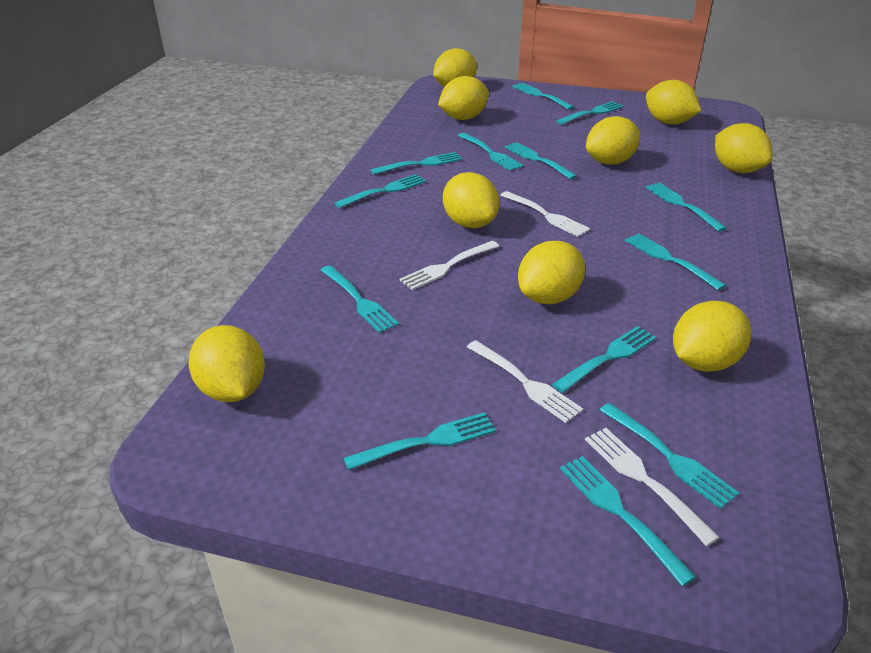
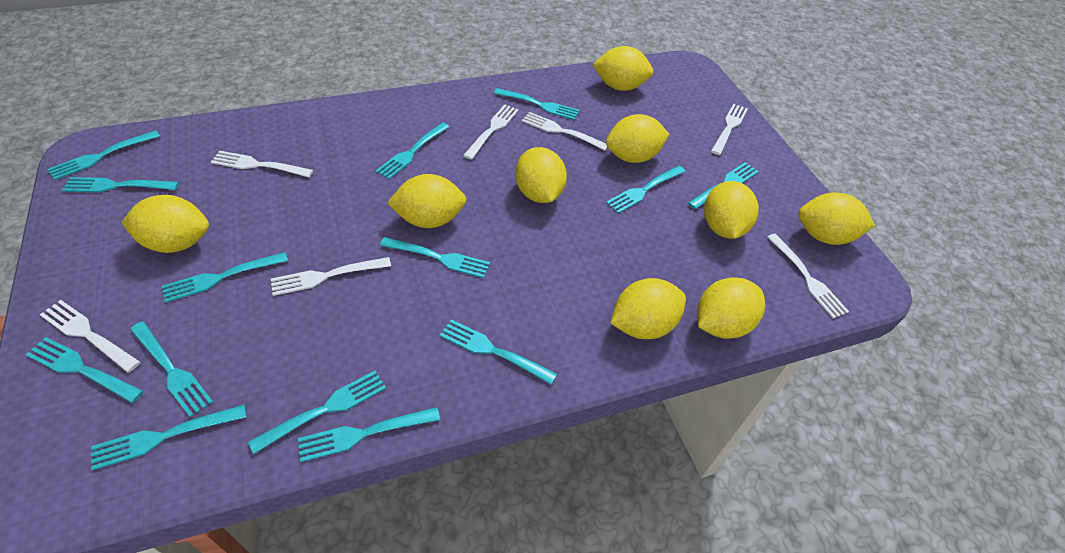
turquoise fork: 13 -> 14
white fork: 4 -> 7

